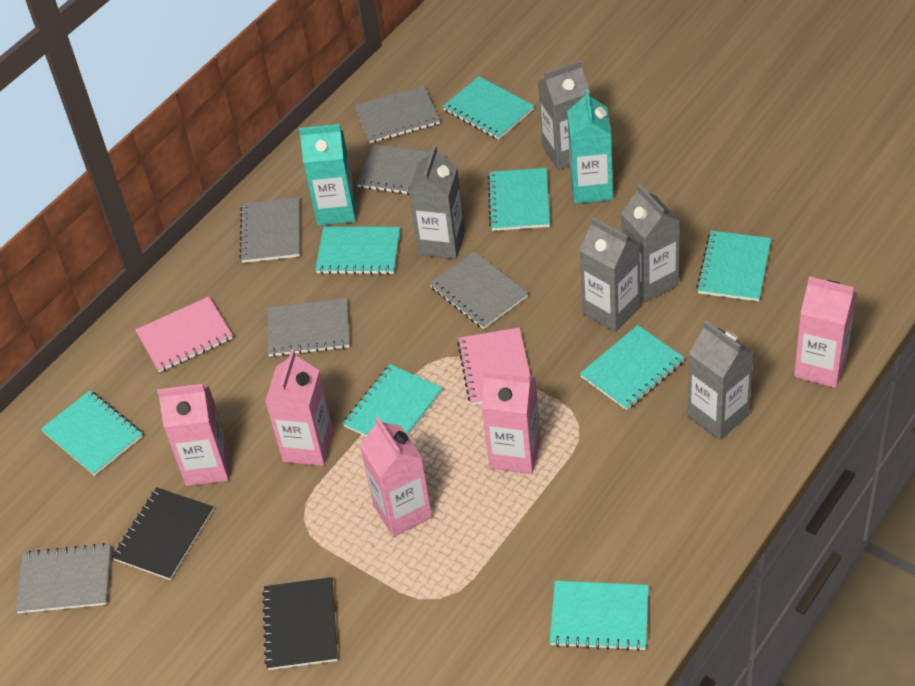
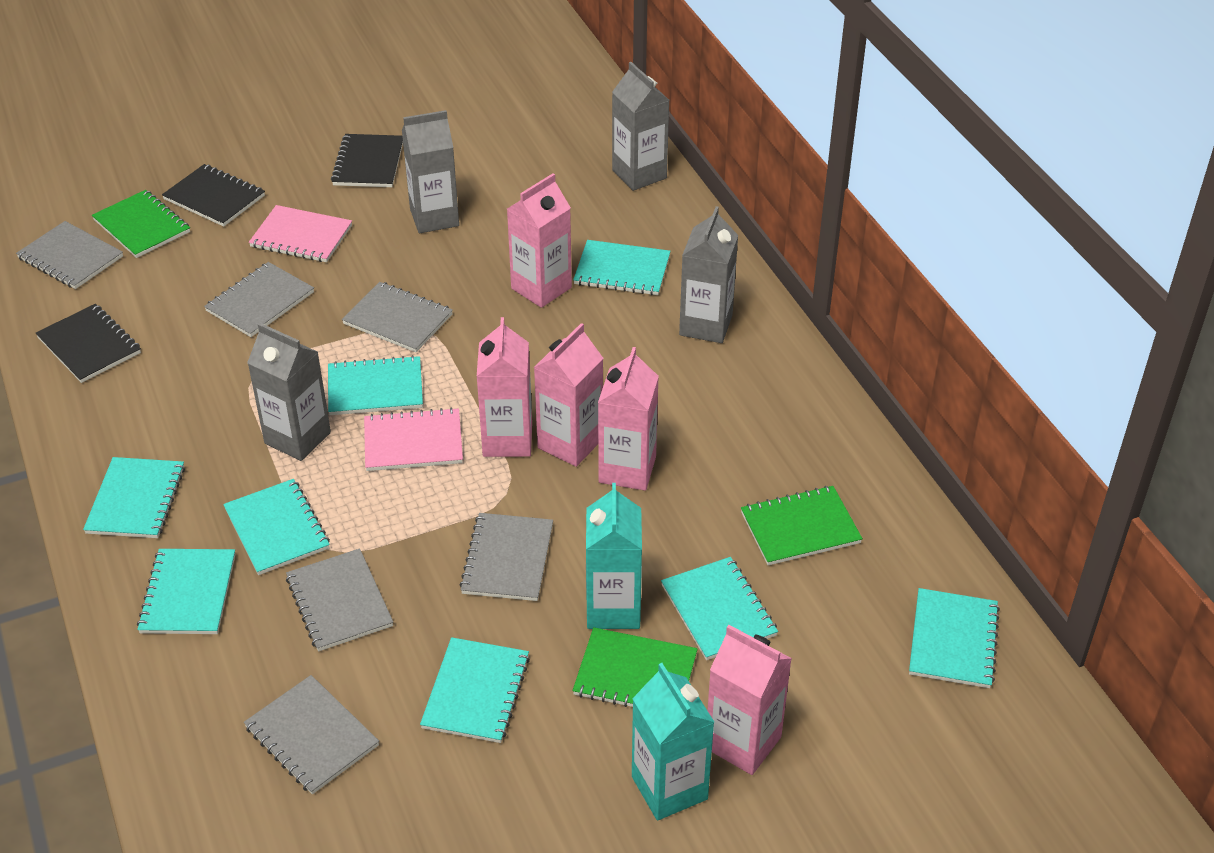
black notebook: 2 -> 3
green notebook: 0 -> 3
grey carton: 5 -> 4

